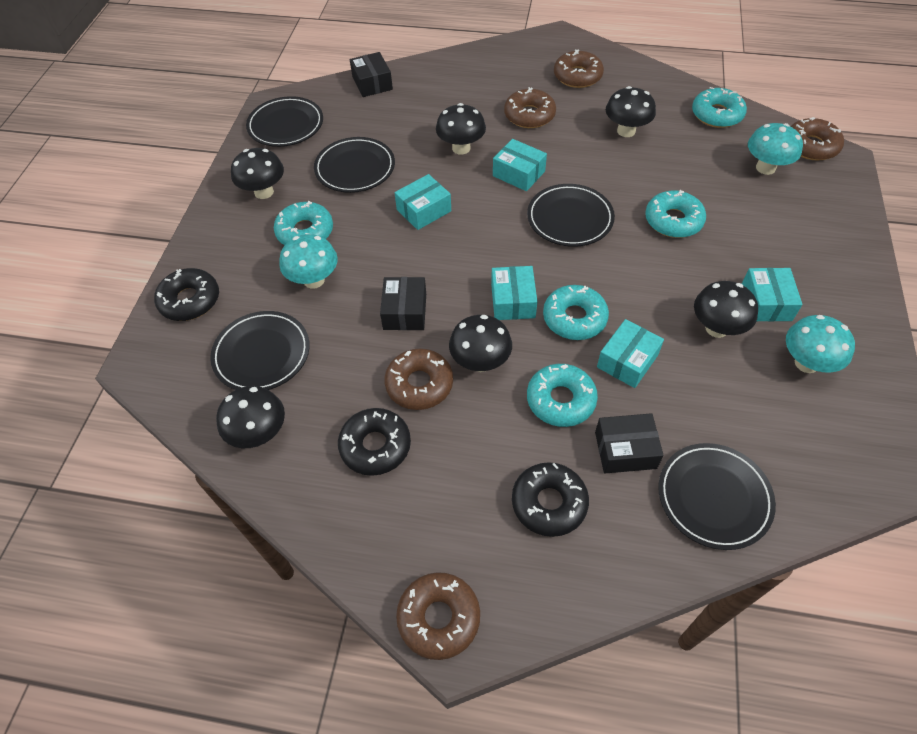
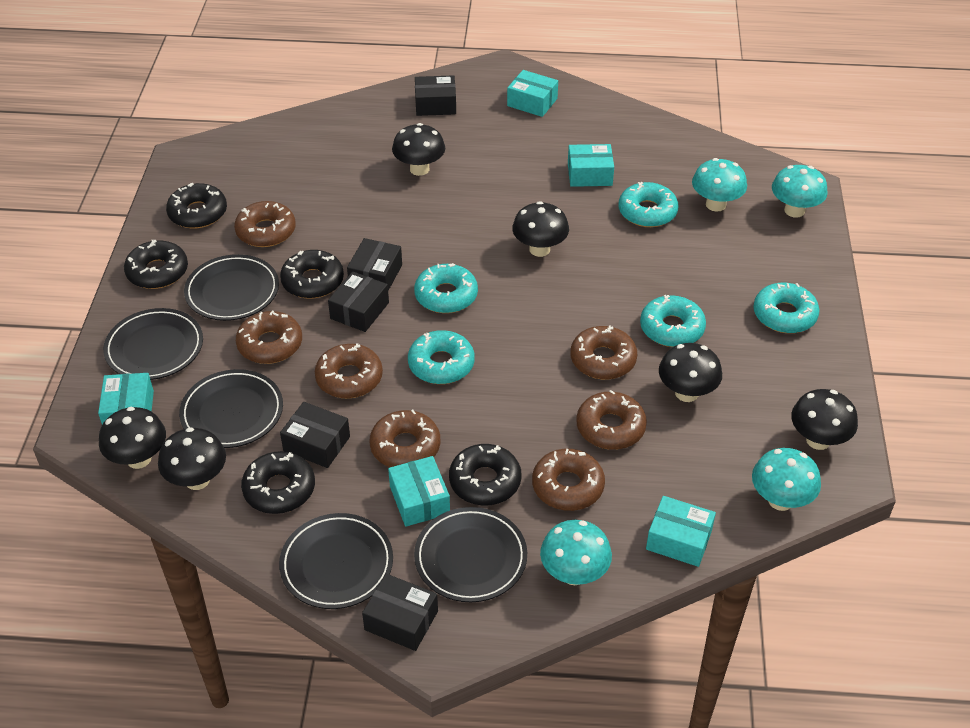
black box: 3 -> 5
black donut: 3 -> 5
brown donut: 5 -> 7
turquoise mushroom: 3 -> 4

